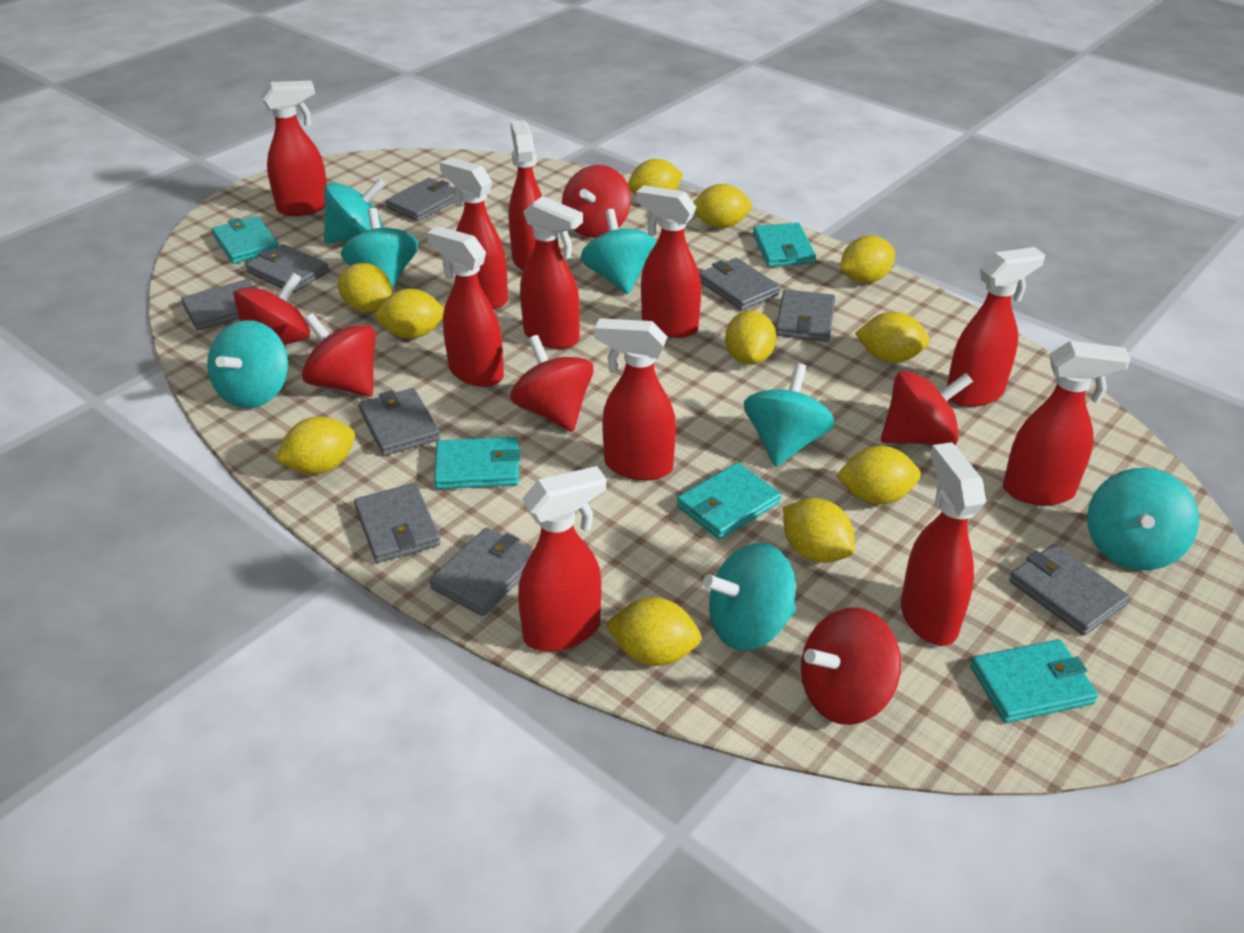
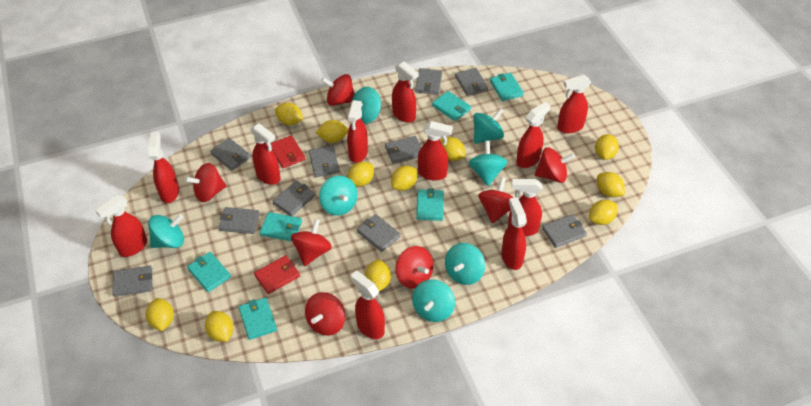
grey wallet: 9 -> 10
red spinning top: 6 -> 7
red wallet: 0 -> 2
turquoise wallet: 5 -> 6

